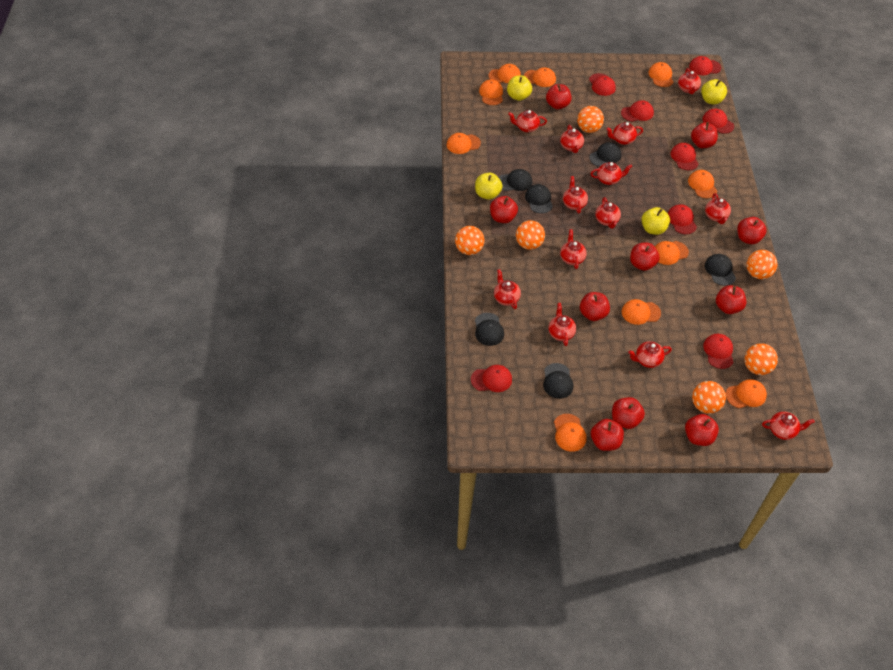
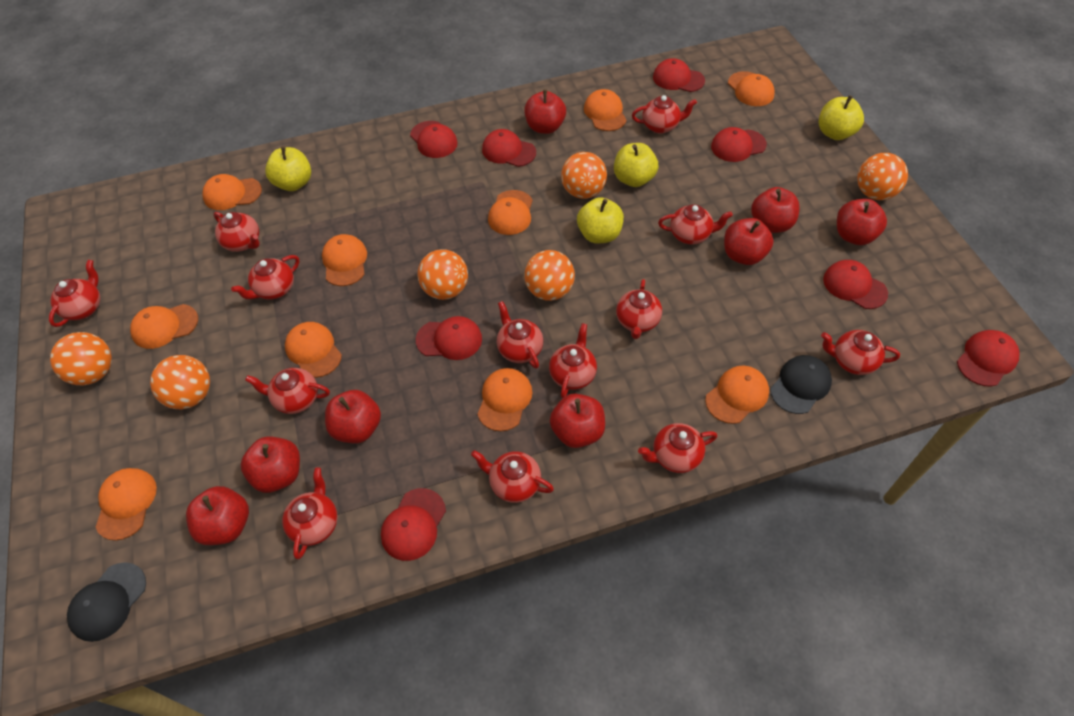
black cap: 6 -> 2
red apple: 10 -> 8

